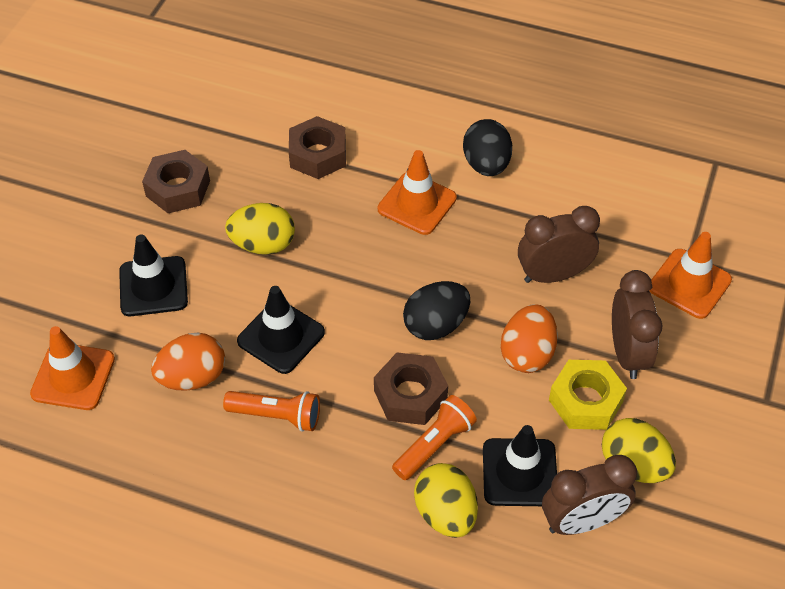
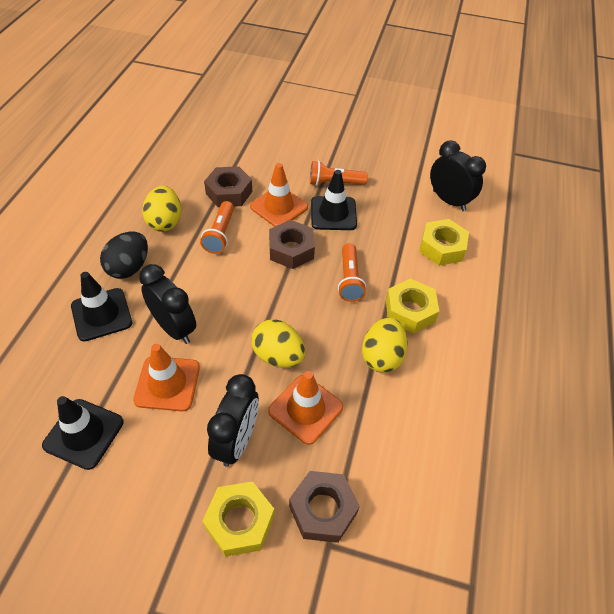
black clock: 0 -> 3
black egg: 2 -> 1
brown clock: 3 -> 0
orange egg: 2 -> 0
orange flashlight: 2 -> 3
yellow nut: 1 -> 3

